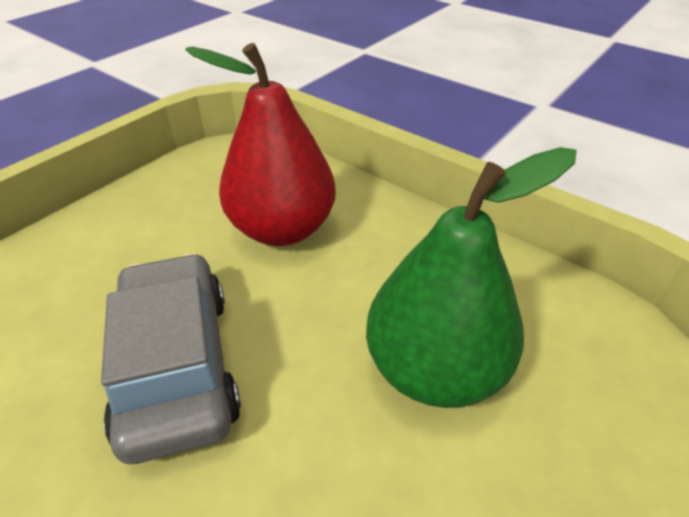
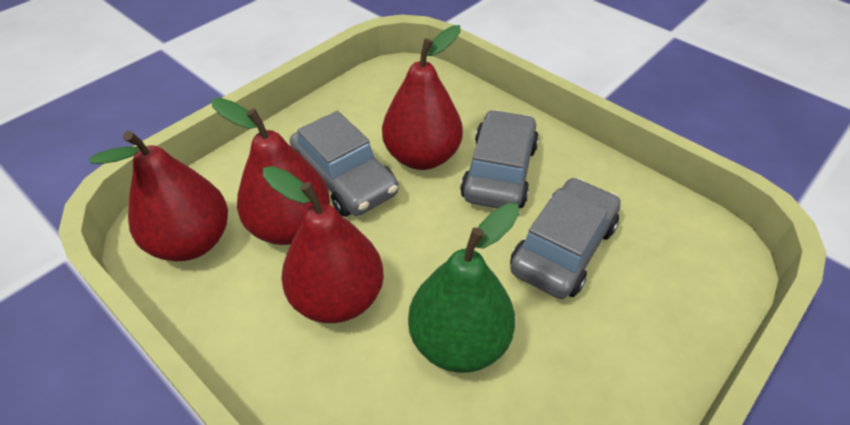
grey car: 1 -> 3
red pear: 1 -> 4

